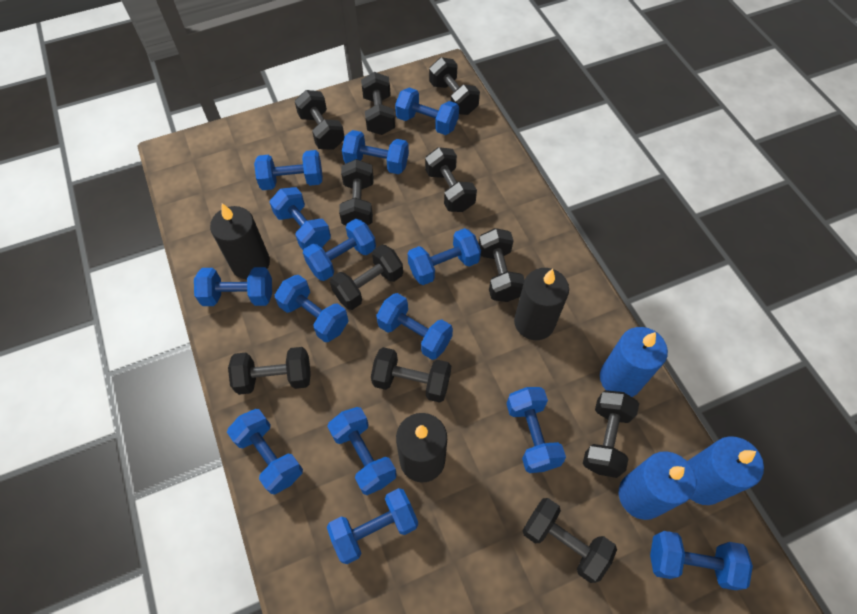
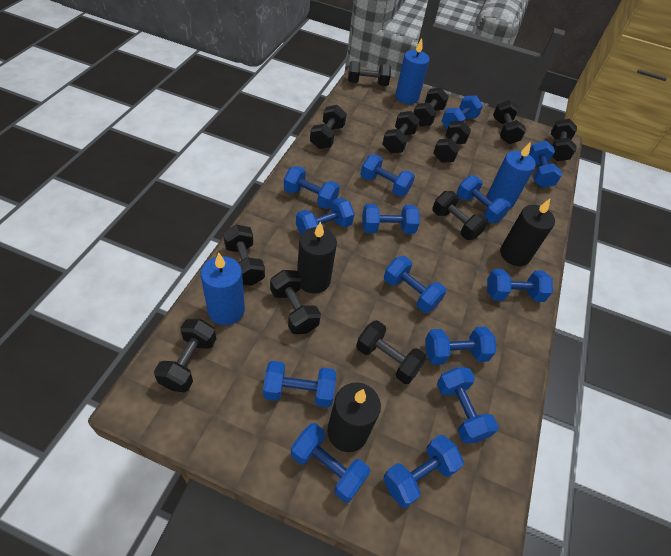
black dumbbell: 11 -> 12

